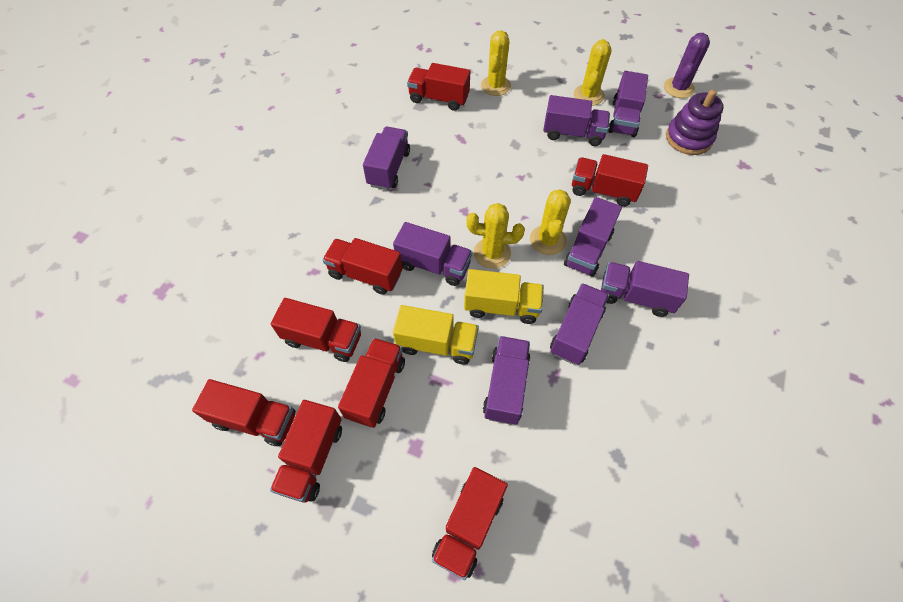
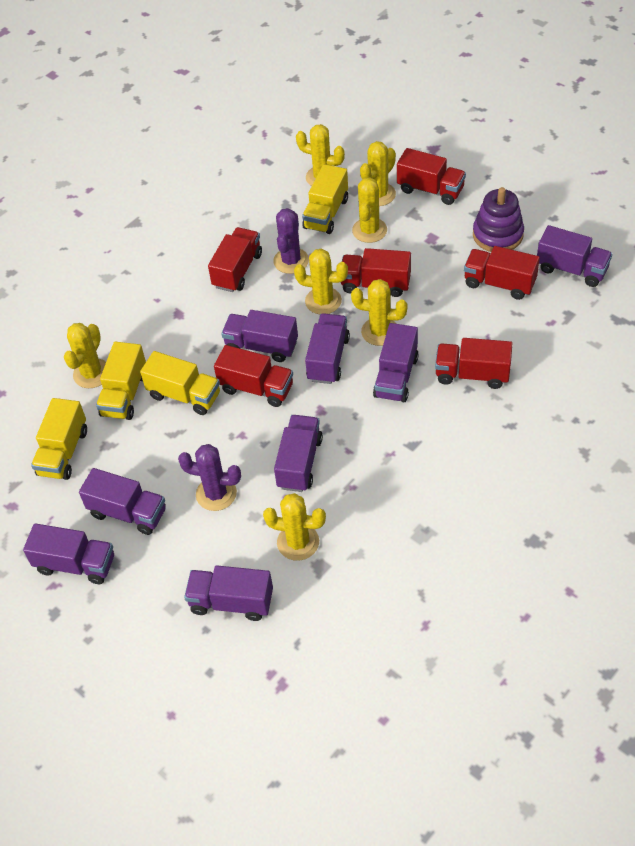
purple cactus: 1 -> 2
red truck: 8 -> 6
yellow cactus: 4 -> 7
yellow truck: 2 -> 4

